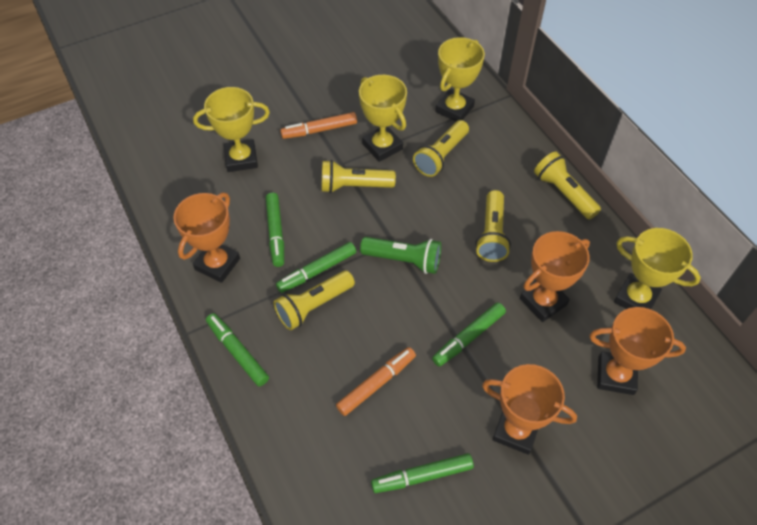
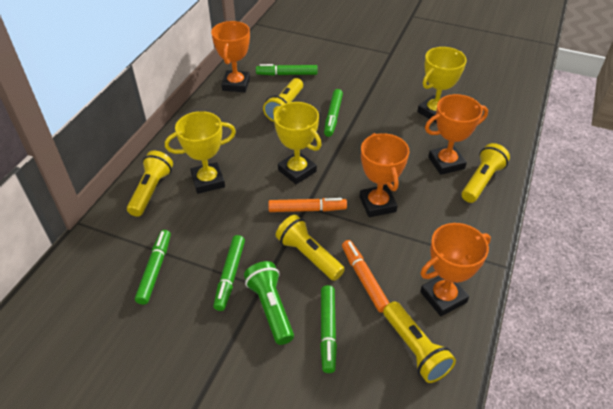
yellow trophy: 4 -> 3

